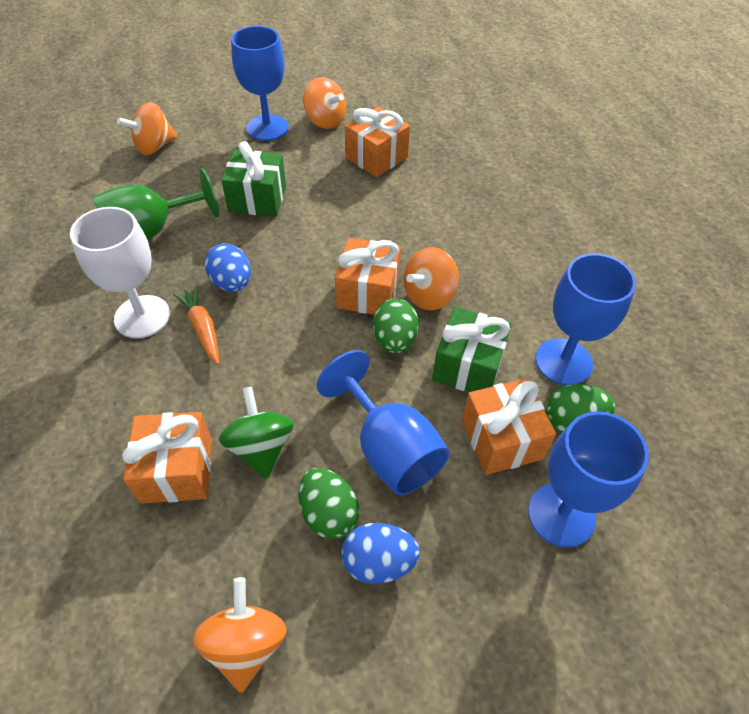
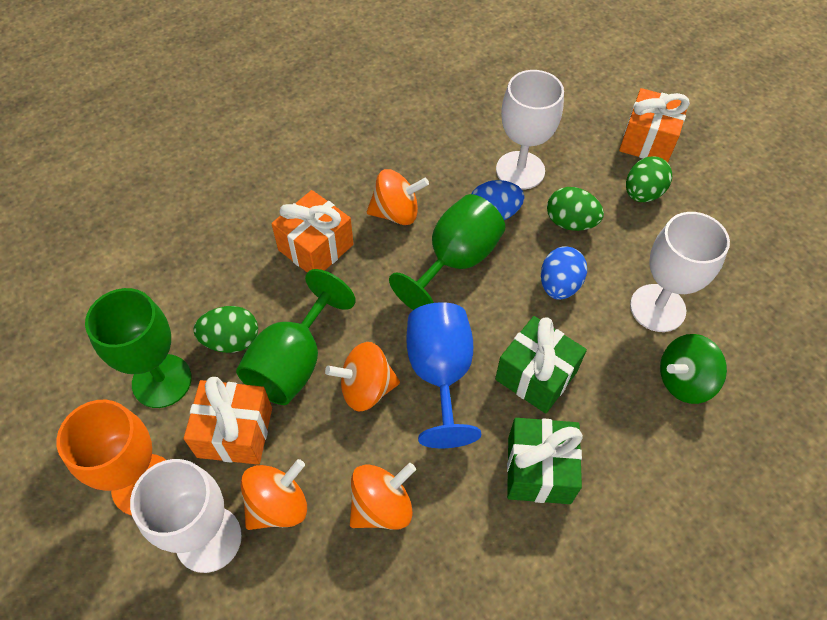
blue goblet: 4 -> 1
green goblet: 1 -> 3
orange carrot: 1 -> 0
orange gift: 4 -> 3
orange goblet: 0 -> 1
white goblet: 1 -> 3

